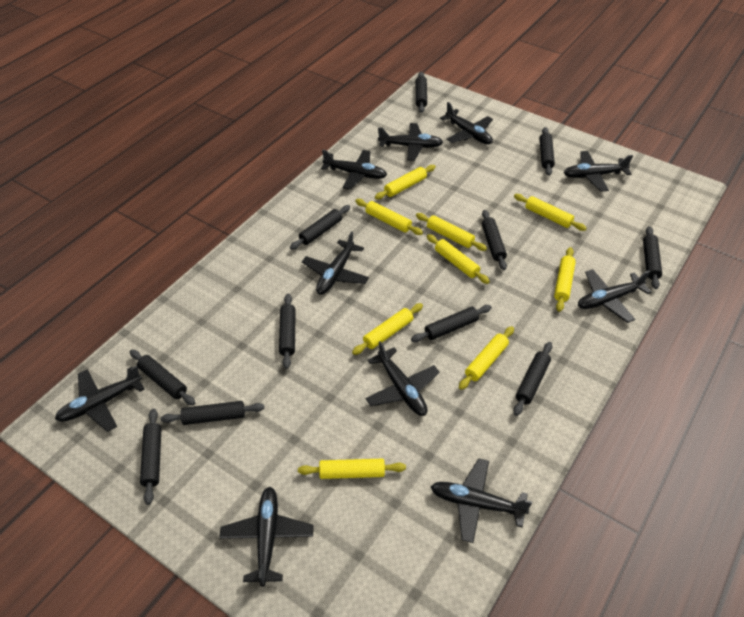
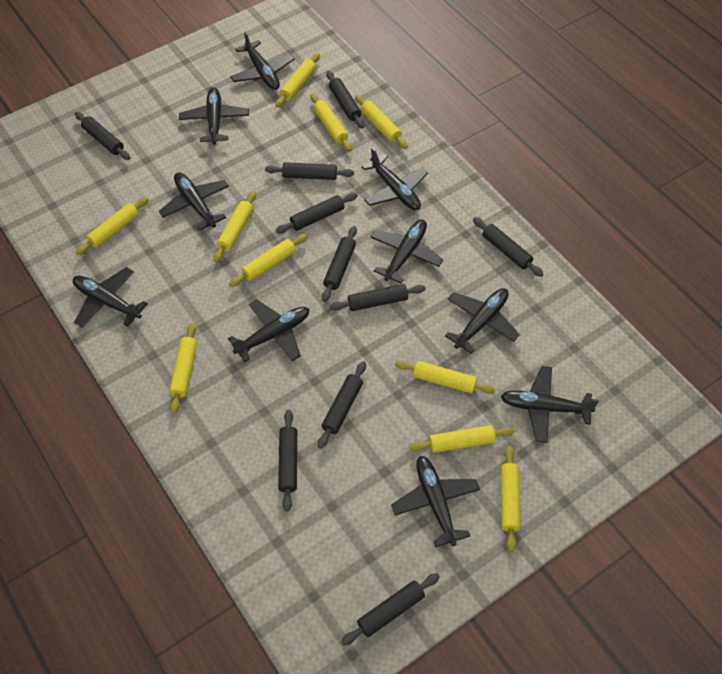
black rolling pin: 11 -> 10
yellow rolling pin: 9 -> 10

